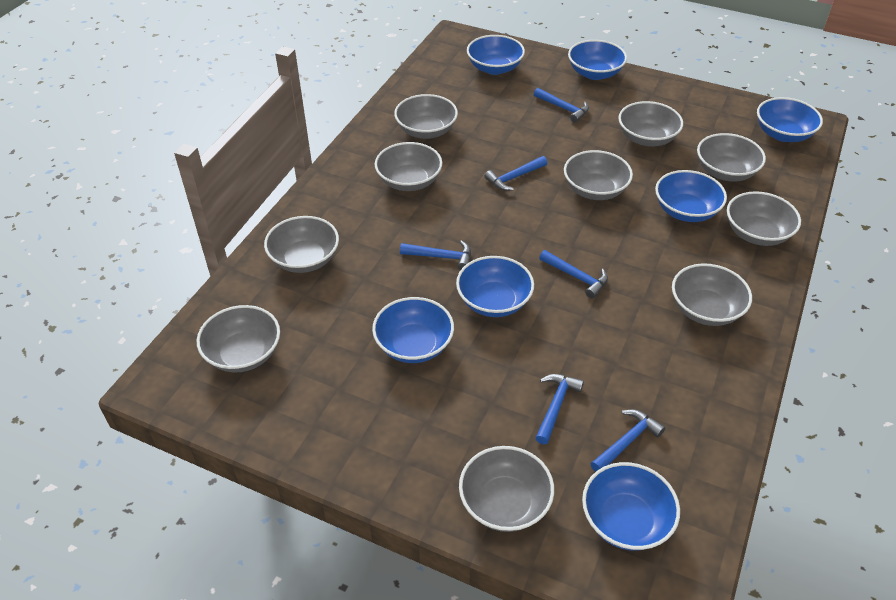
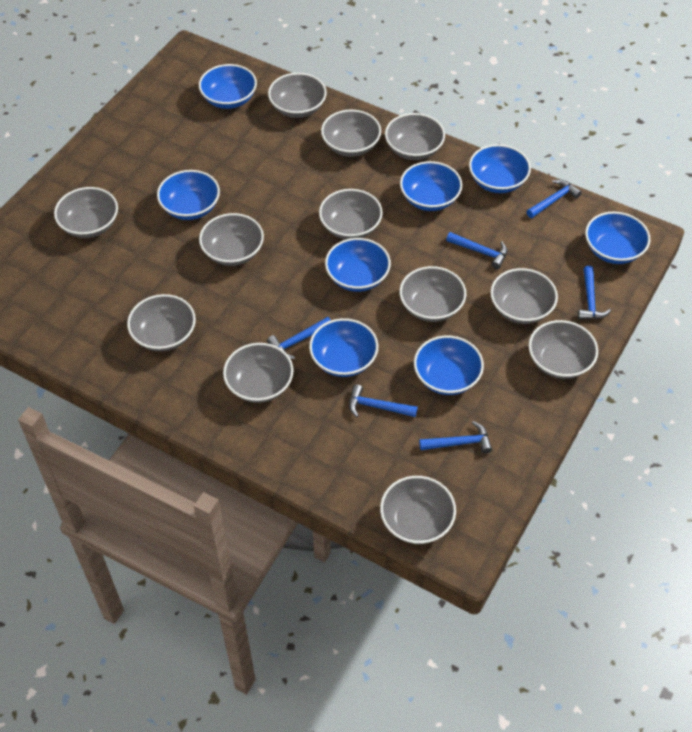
blue bowl: 7 -> 8
grey bowl: 10 -> 12

